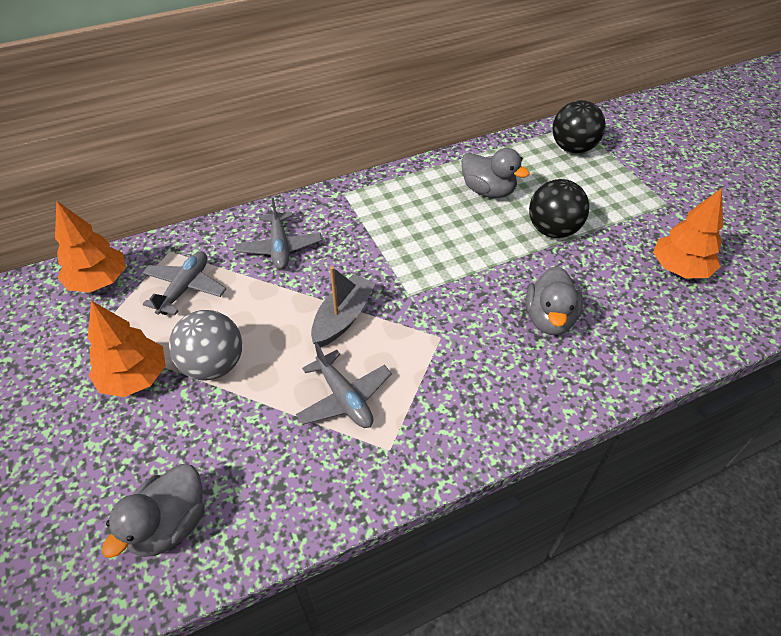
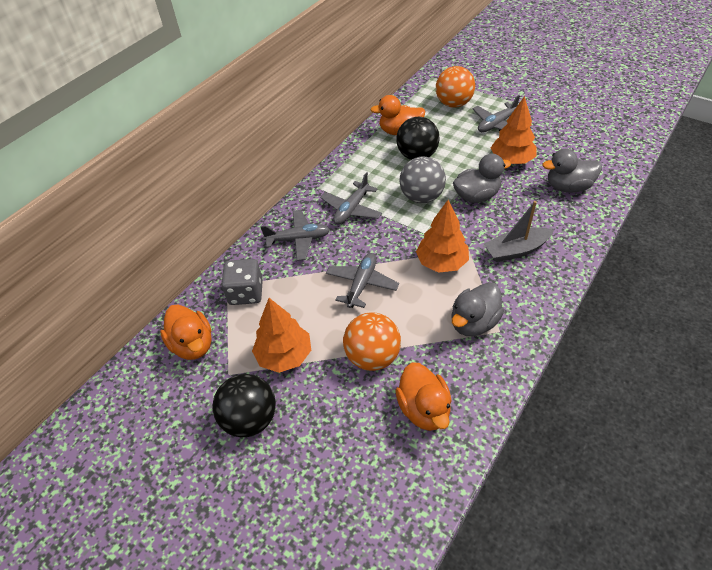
grey dice: 0 -> 1
grey plane: 3 -> 4
orange ball: 0 -> 2
orange duck: 0 -> 3

